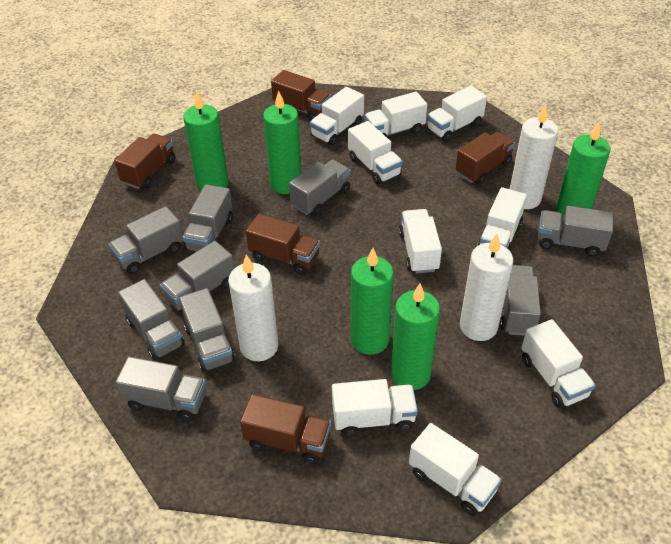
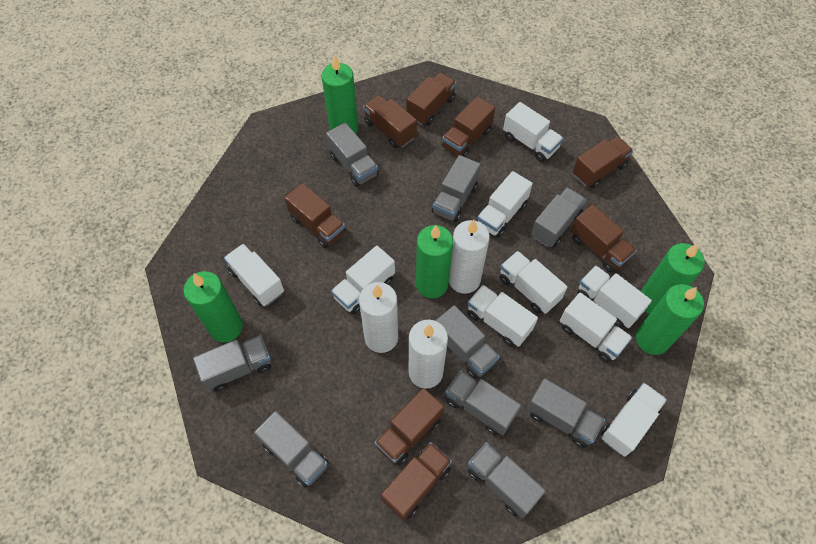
brown truck: 5 -> 8

